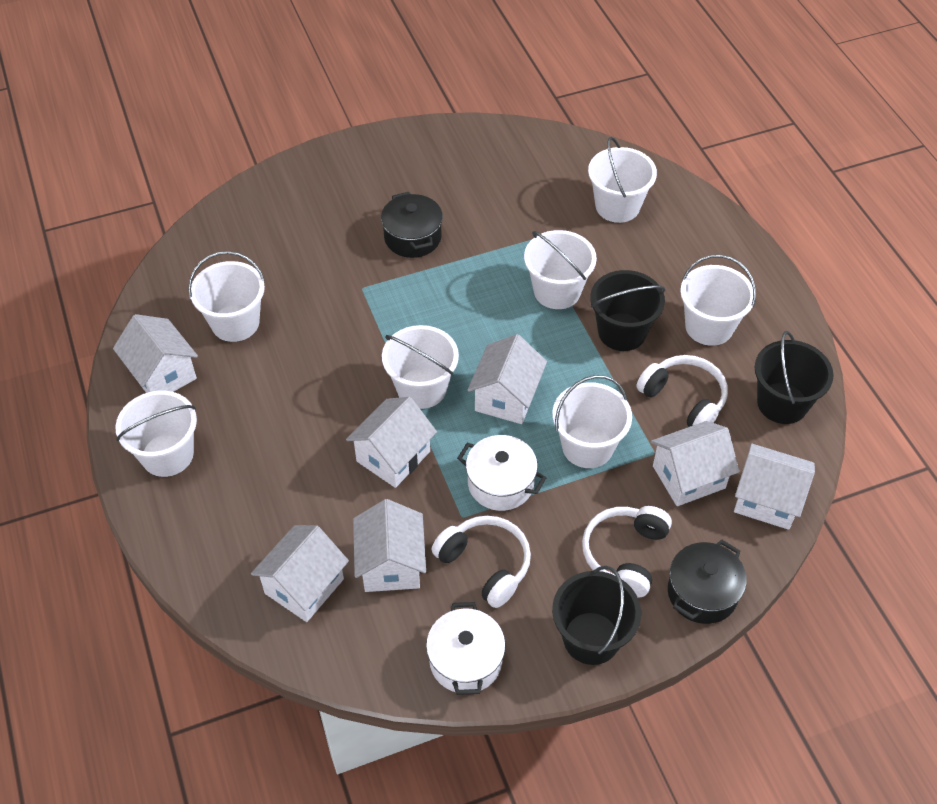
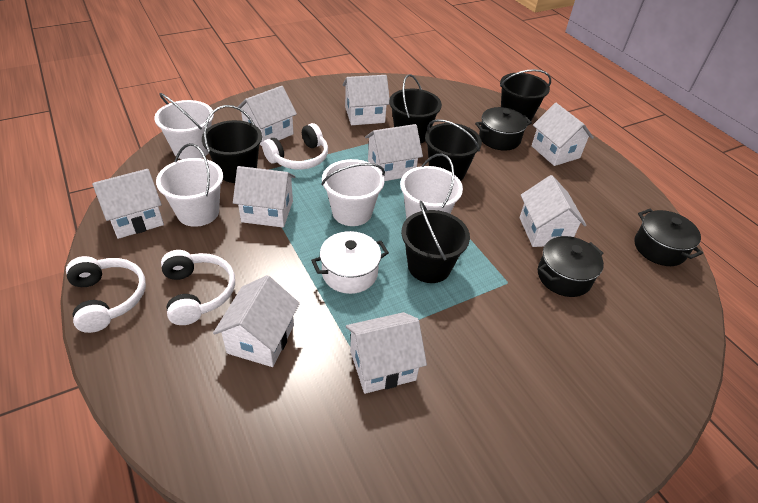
black bucket: 3 -> 5
black pot: 2 -> 3
white bucket: 7 -> 4
white house: 7 -> 9
white pot: 2 -> 1

